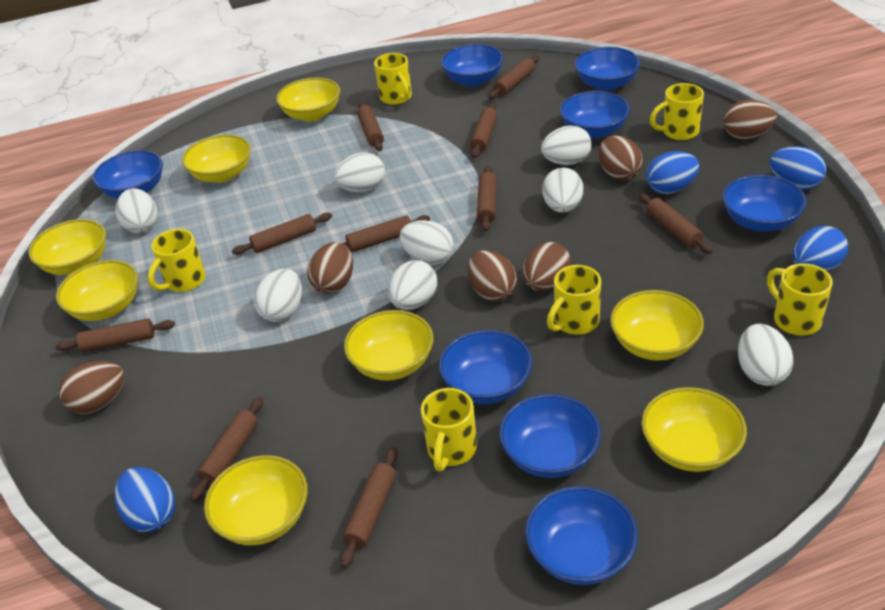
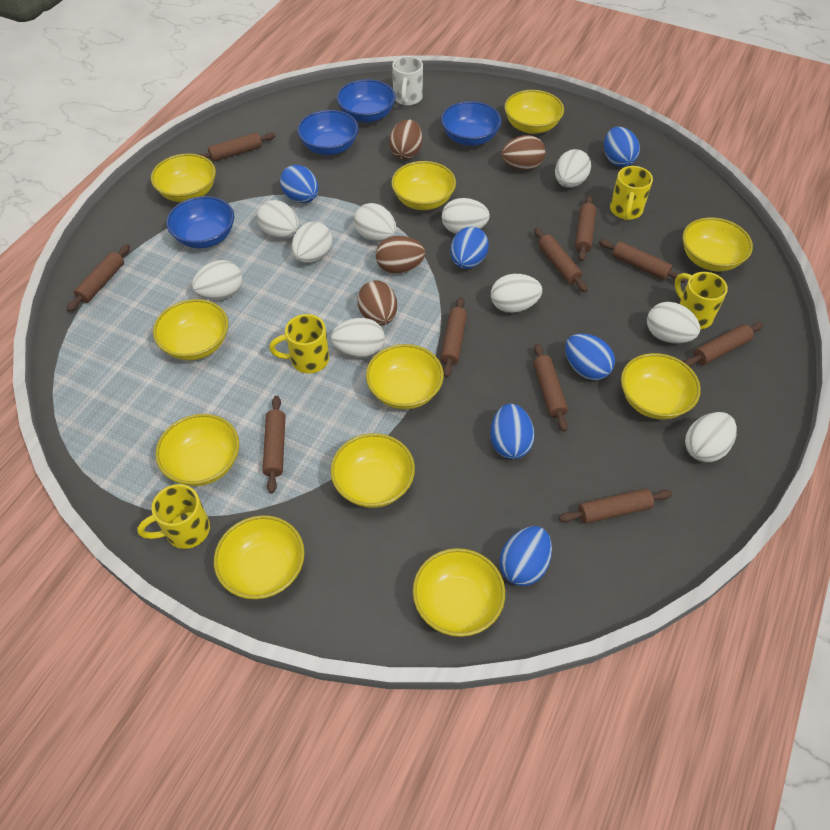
blue bowl: 8 -> 4
blue egg: 4 -> 6
brown egg: 6 -> 4
white egg: 8 -> 10
white mug: 0 -> 1
yellow bowl: 8 -> 11
yellow mug: 6 -> 4

